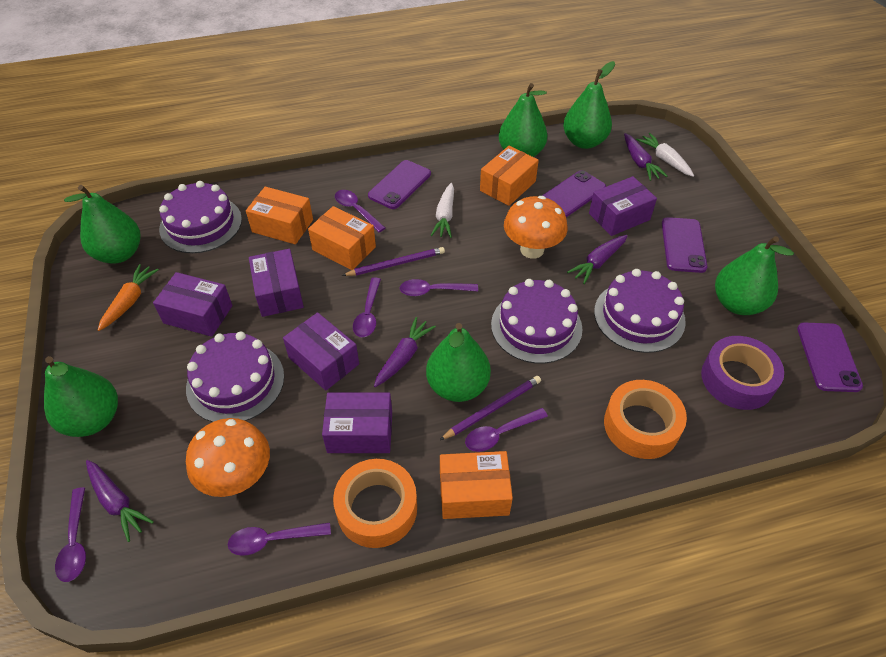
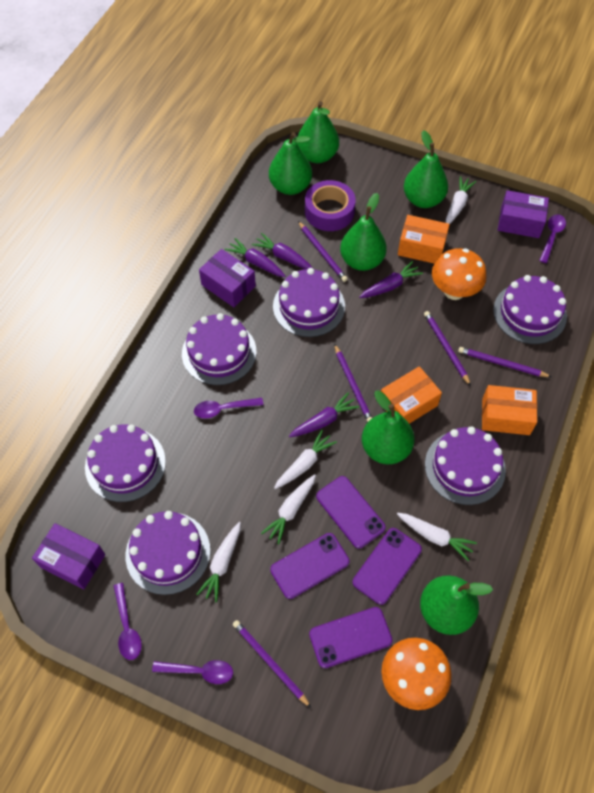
orange box: 4 -> 3
orange carrot: 1 -> 0
orange tape: 2 -> 0
purple box: 5 -> 3
purple cake: 4 -> 6
purple pencil: 2 -> 5
purple spoon: 6 -> 4
white carrot: 2 -> 5

